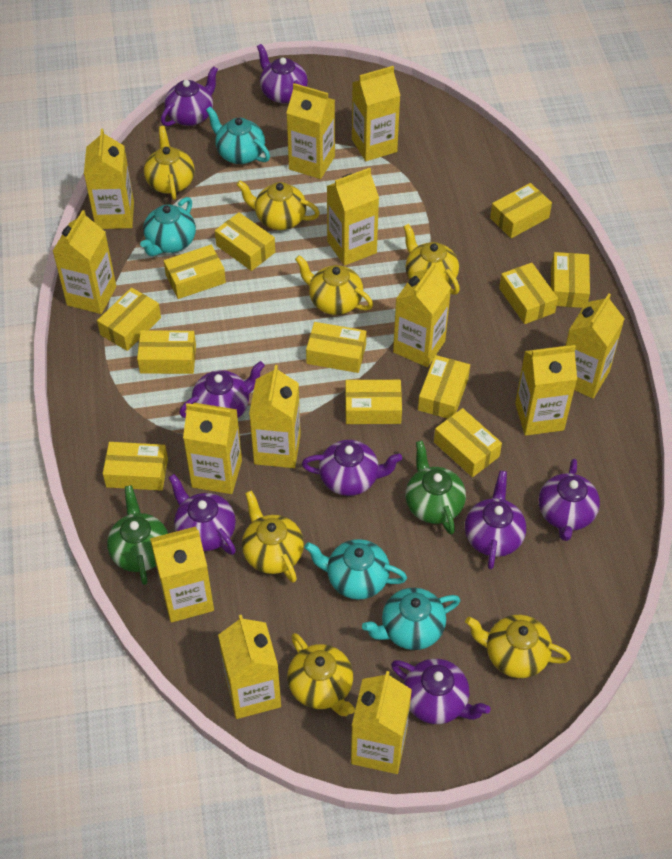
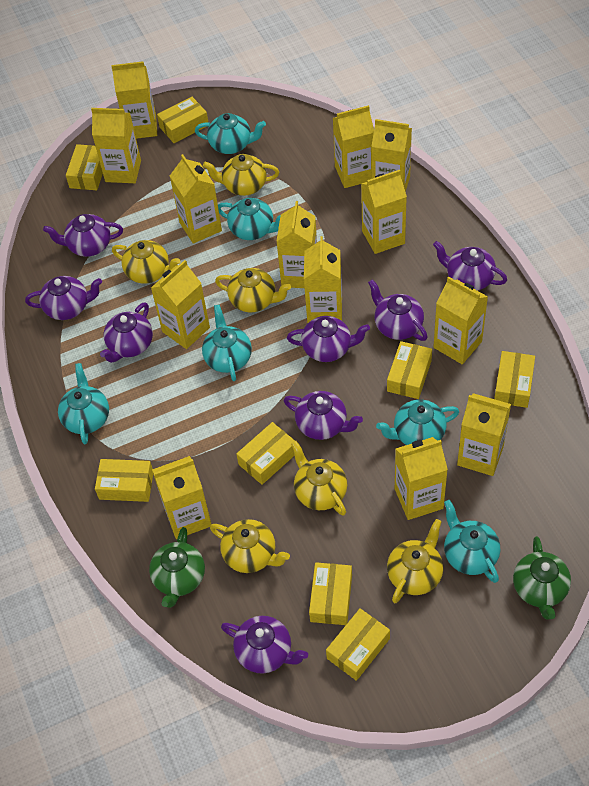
turquoise teapot: 4 -> 6
yellow box: 12 -> 8
yellow teapot: 7 -> 6

